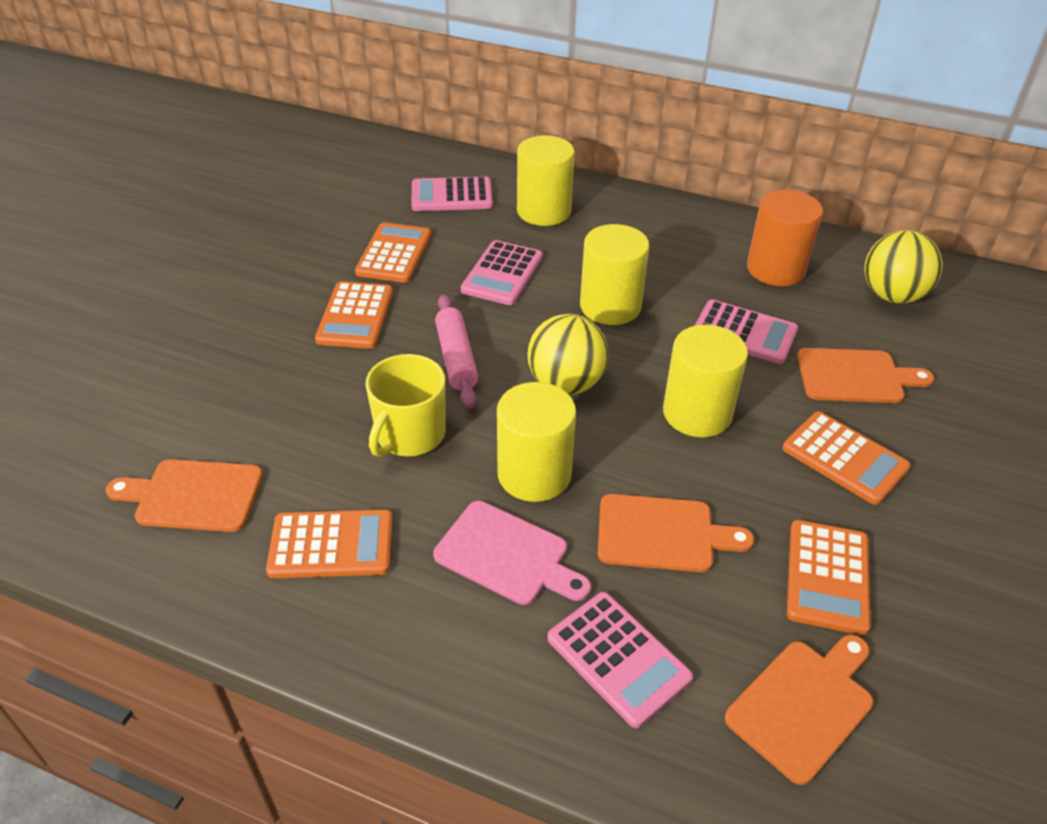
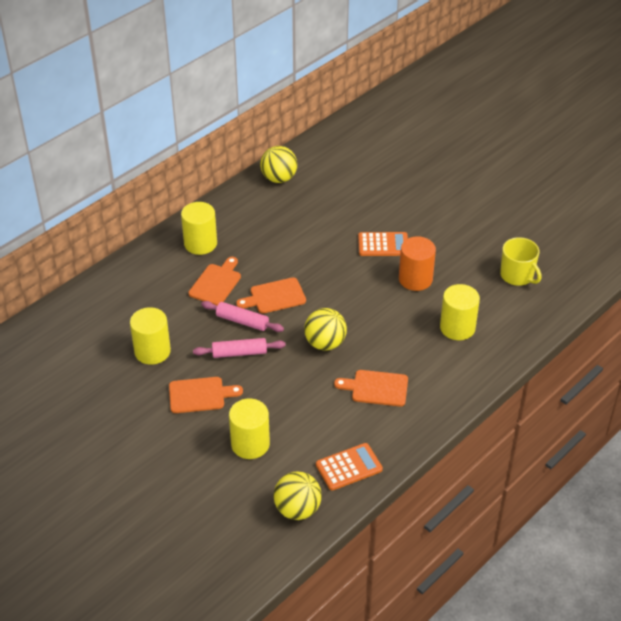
orange calculator: 5 -> 2
pink calculator: 4 -> 0
pink cutting board: 1 -> 0
pink rolling pin: 1 -> 2
yellow ball: 2 -> 3

